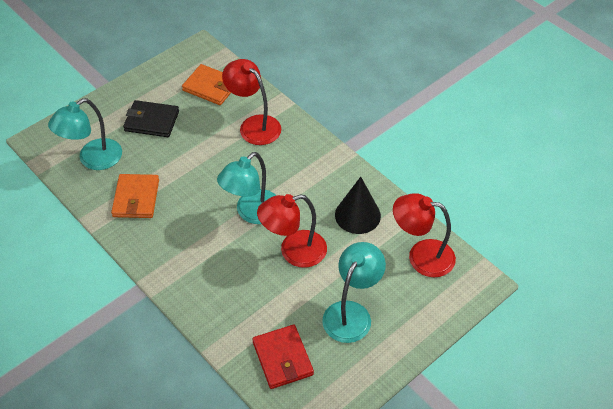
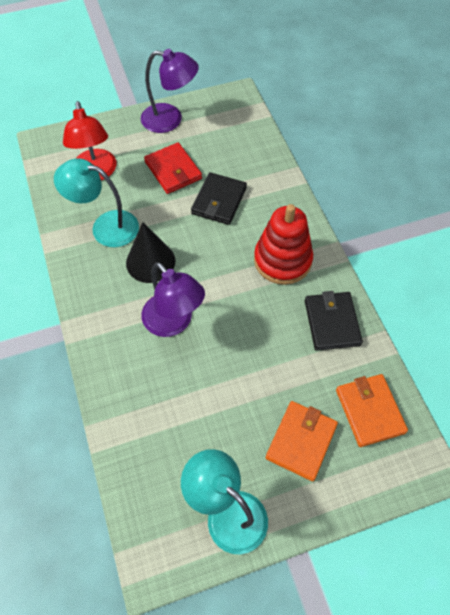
black wallet: 1 -> 2
purple lamp: 0 -> 2
red lamp: 3 -> 1
red stacking toy: 0 -> 1
turquoise lamp: 3 -> 2

